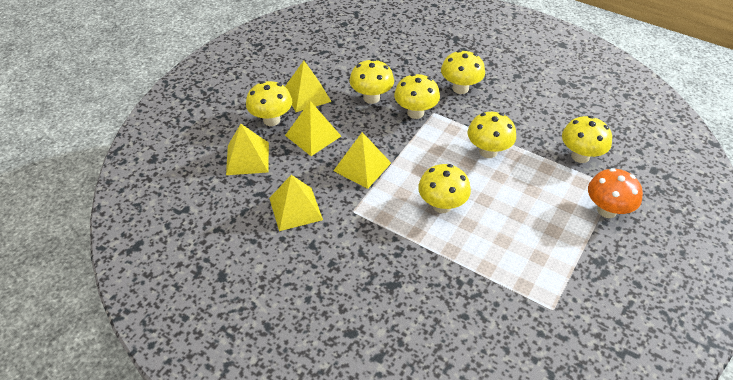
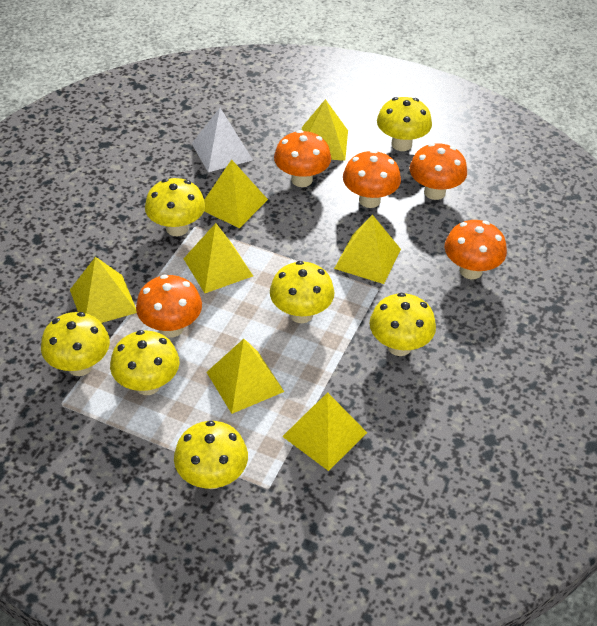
orange mushroom: 1 -> 5
white pyramid: 0 -> 1
yellow pyramid: 5 -> 7

